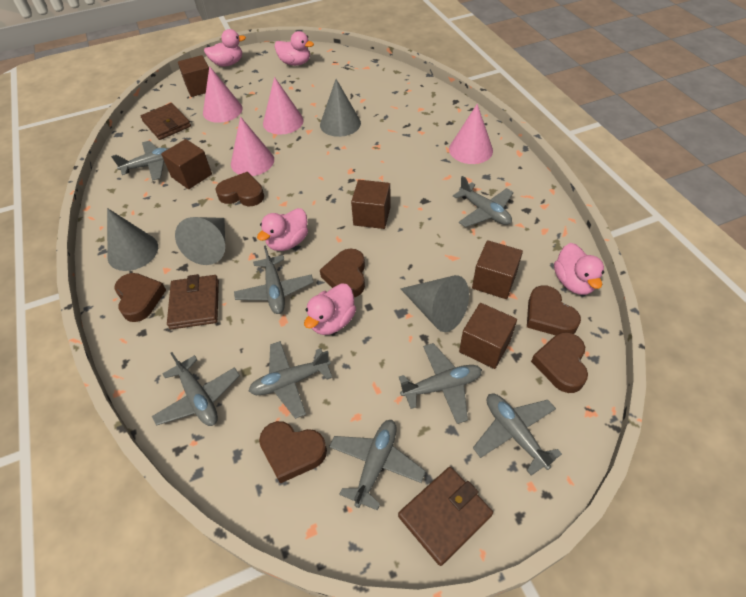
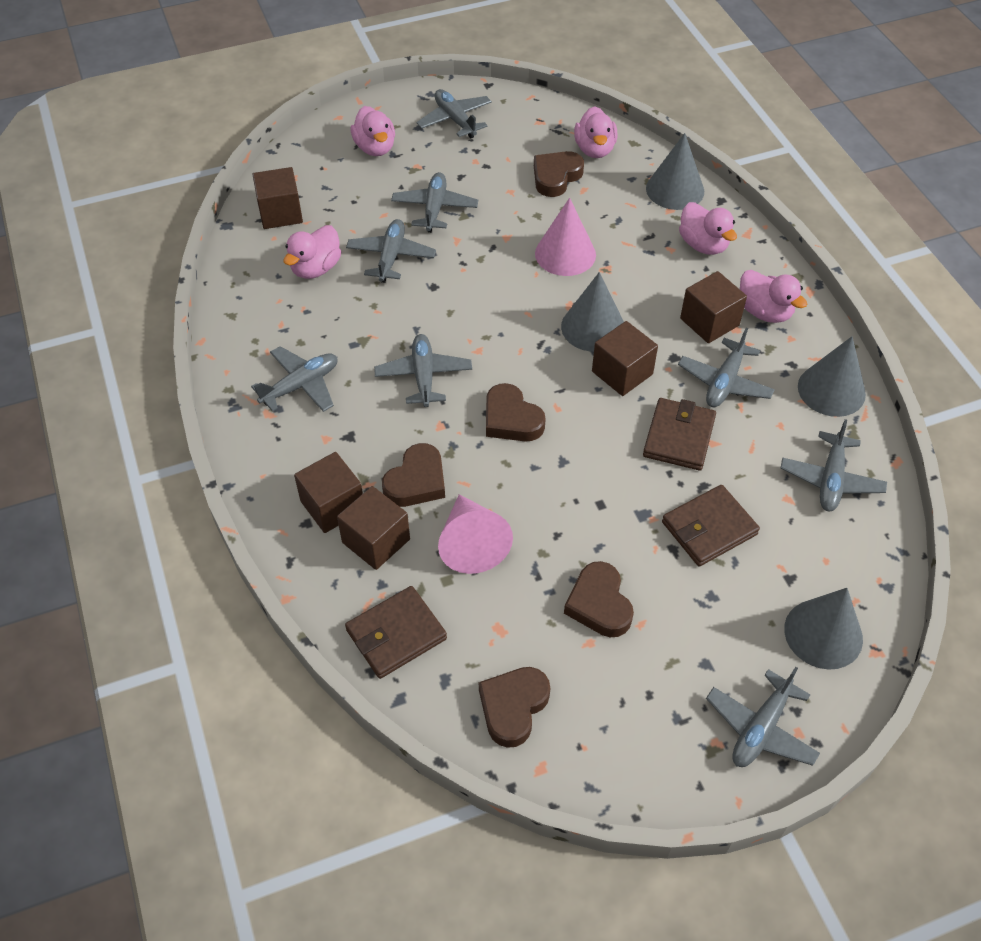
brown heart: 6 -> 5
pink cone: 4 -> 2

